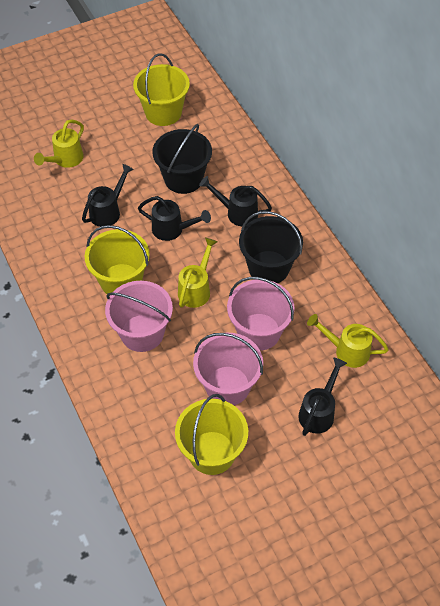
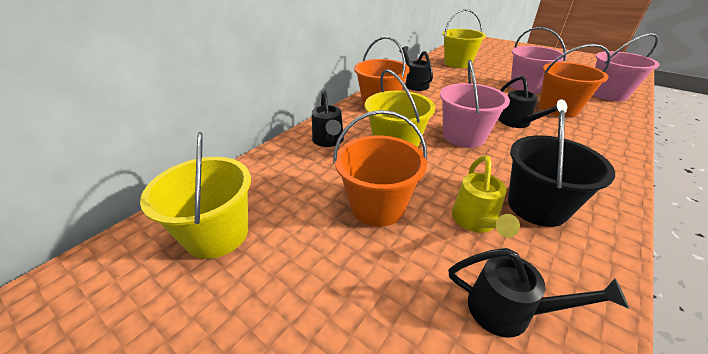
black bucket: 2 -> 1
orange bucket: 0 -> 3
yellow watering can: 3 -> 1

